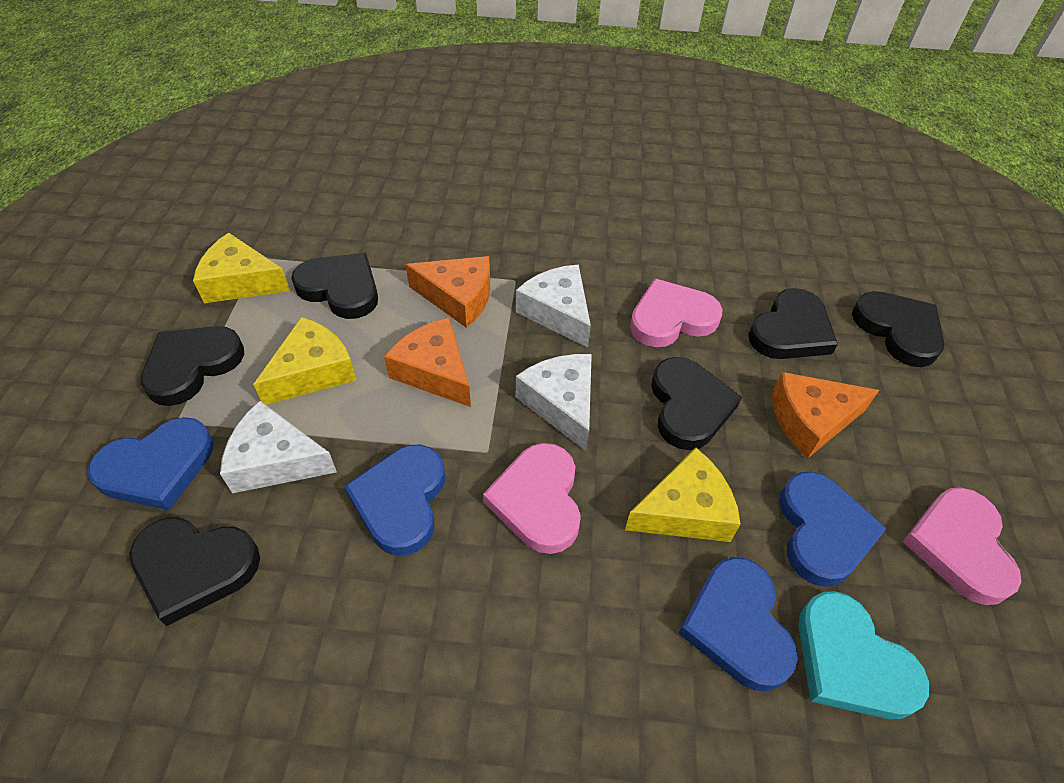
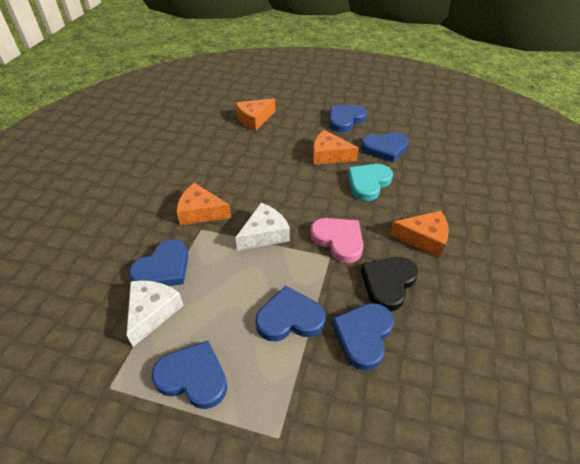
black heart: 6 -> 1
blue heart: 4 -> 6
orange cheese: 3 -> 4
pink heart: 3 -> 1
white cheese: 3 -> 2
yellow cheese: 3 -> 0

